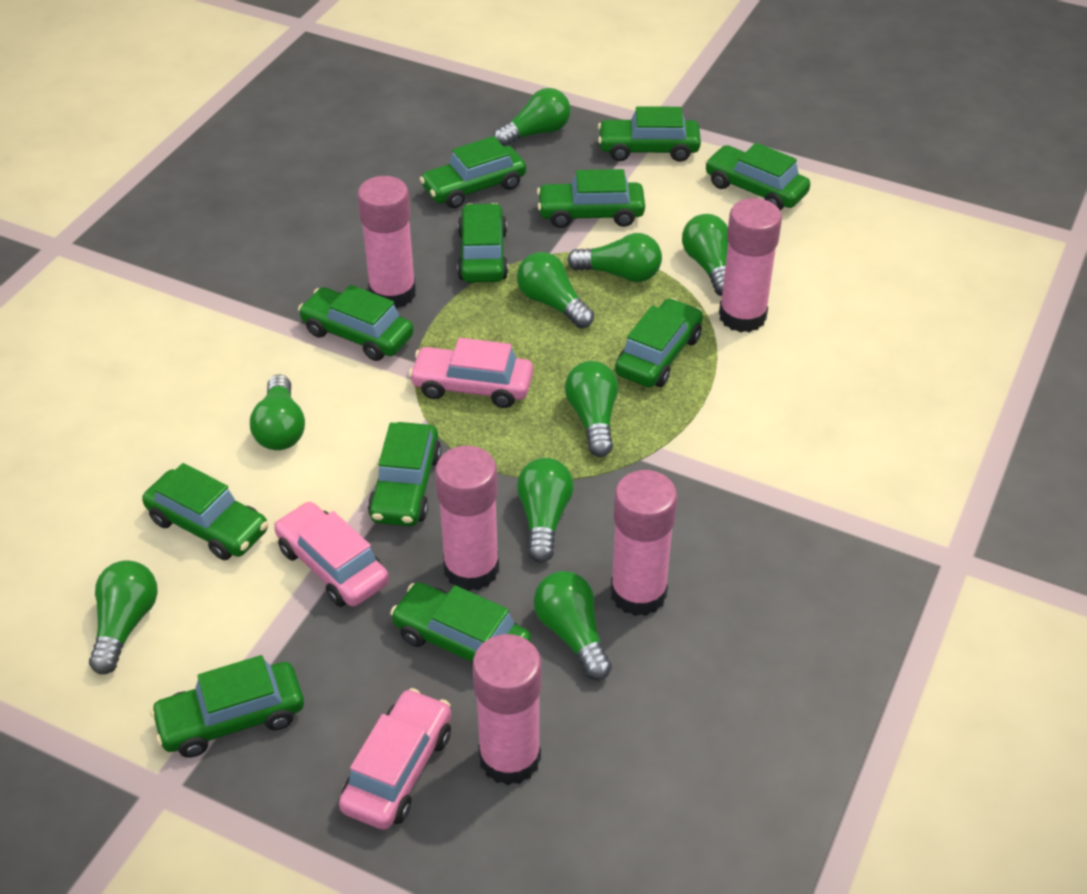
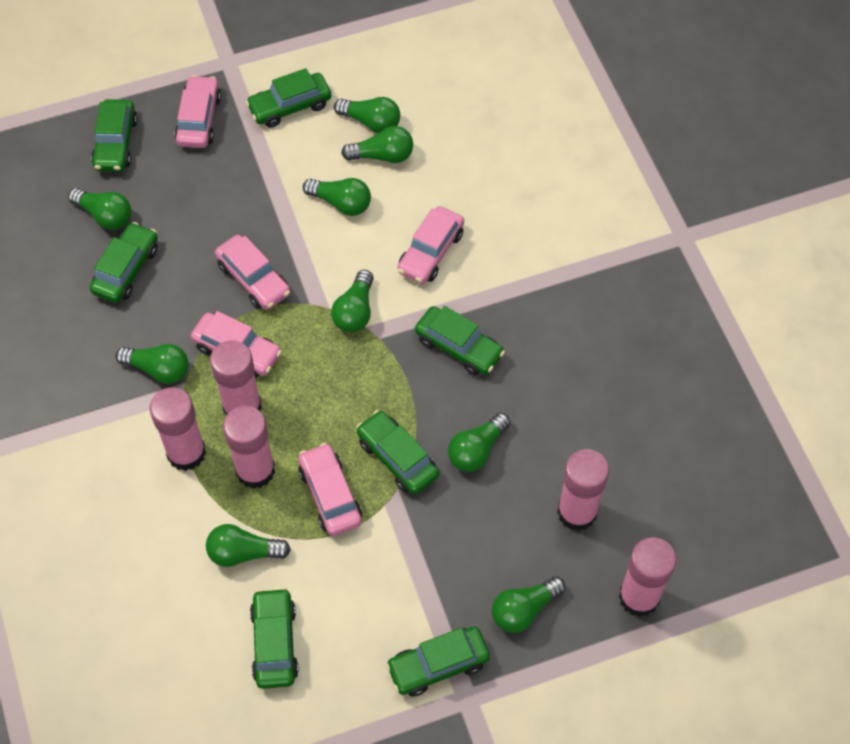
green car: 11 -> 7
pink car: 3 -> 5

